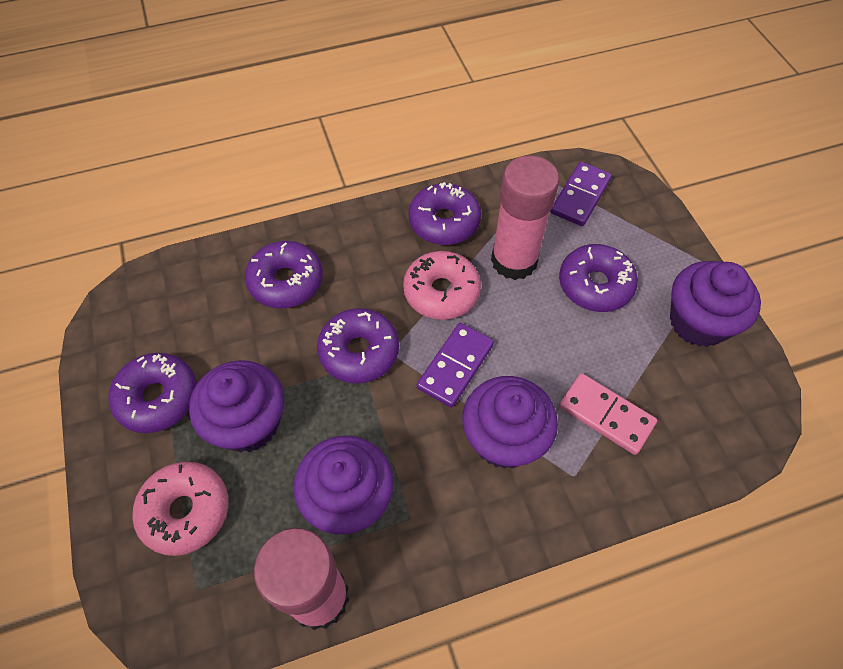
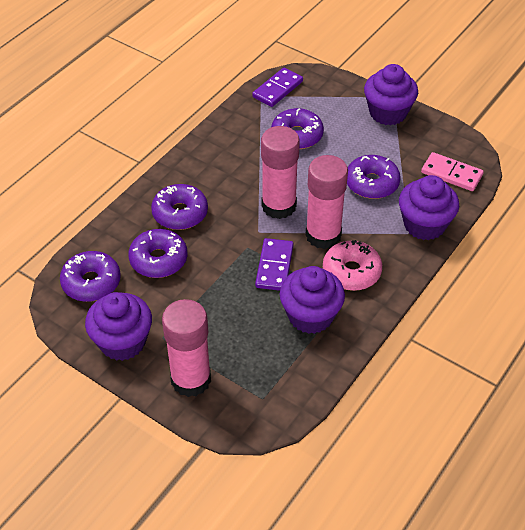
pink donut: 2 -> 1
pink glue stick: 2 -> 3

